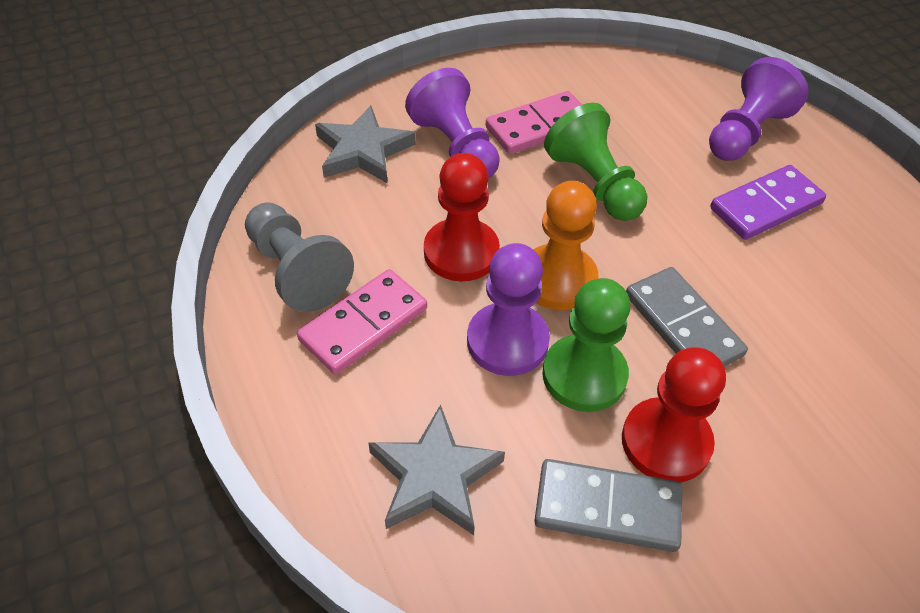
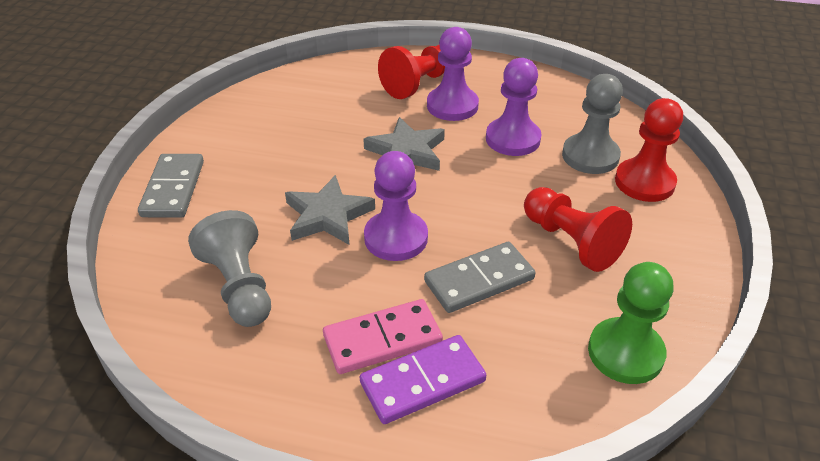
green pawn: 2 -> 1
grey pawn: 1 -> 2
orange pawn: 1 -> 0
pink domino: 2 -> 1
red pawn: 2 -> 3

